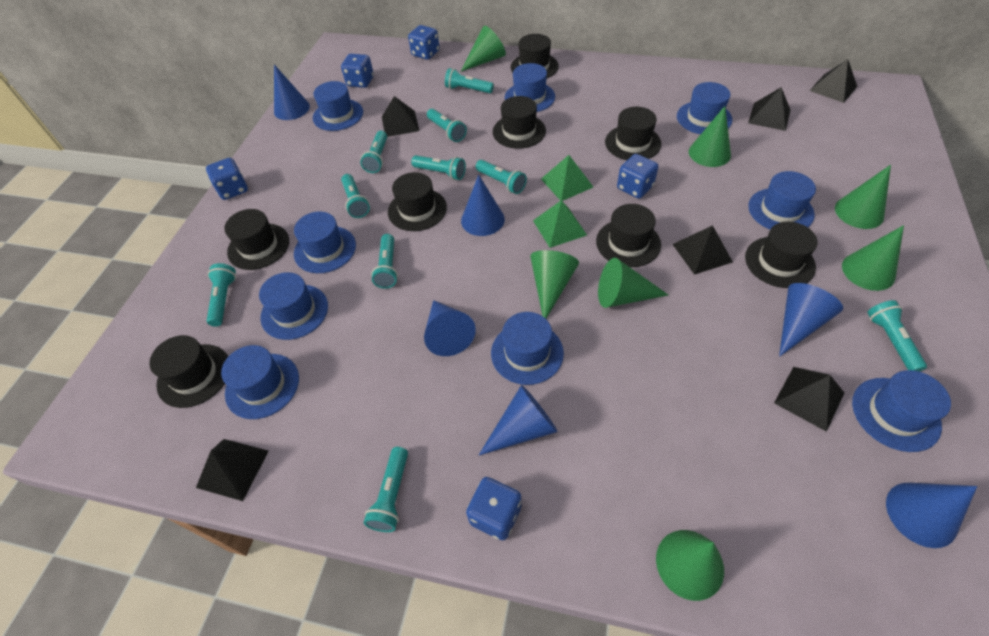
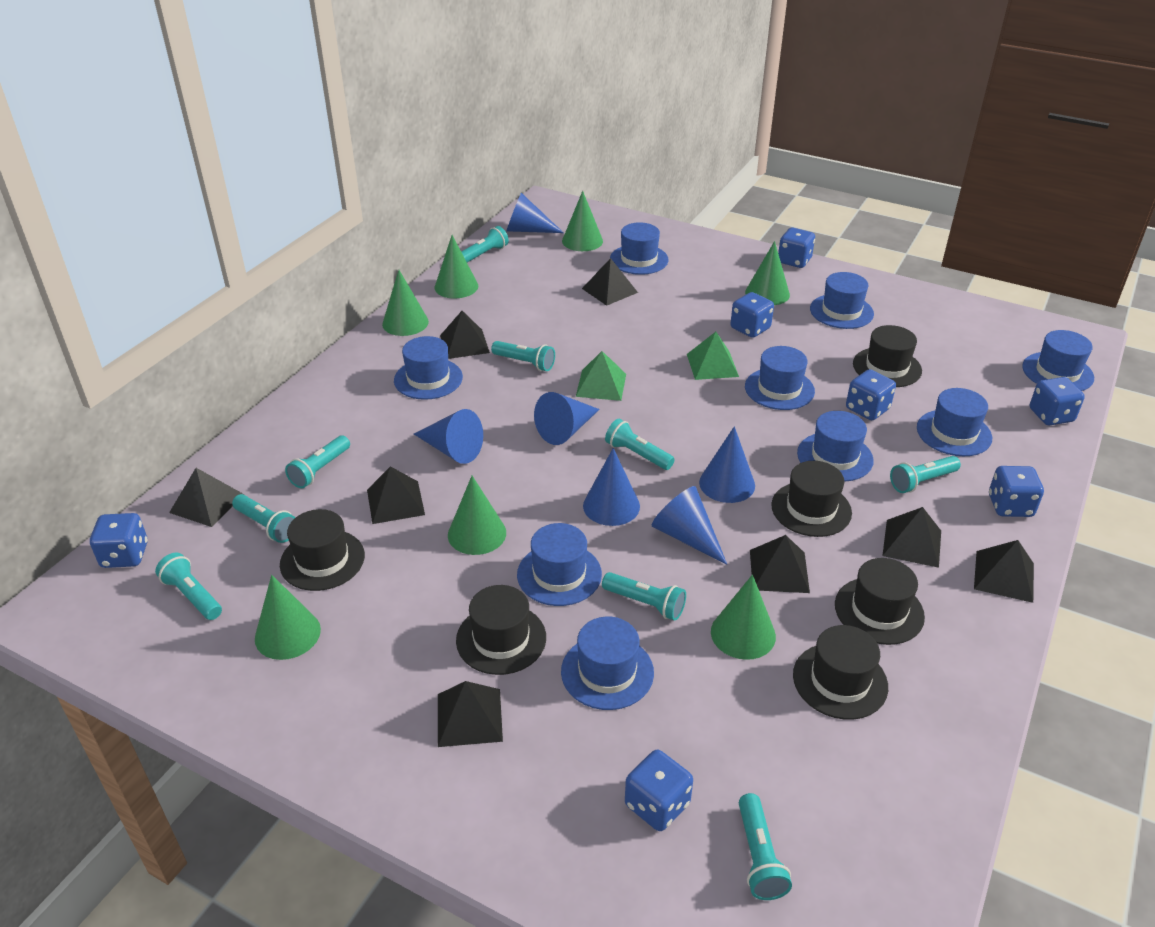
black hat: 8 -> 6
black pyramid: 6 -> 8
blue dice: 5 -> 7
turquoise flashlight: 10 -> 9

